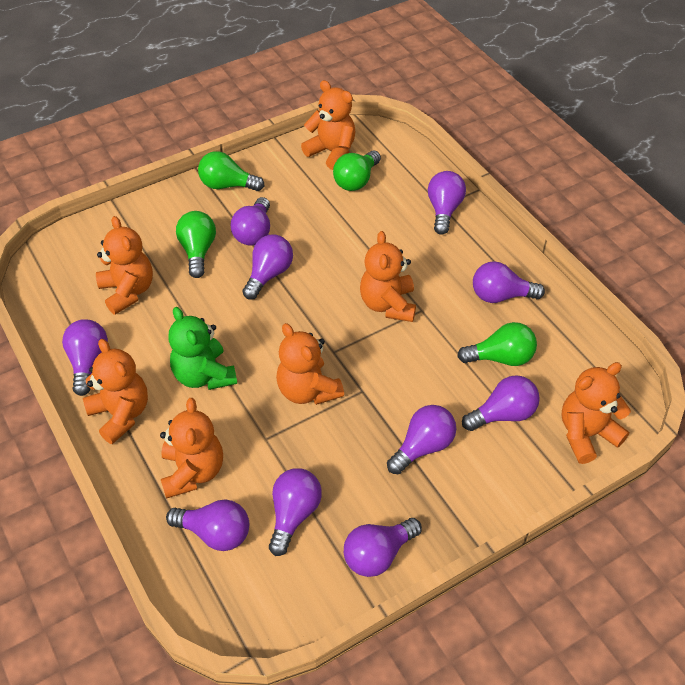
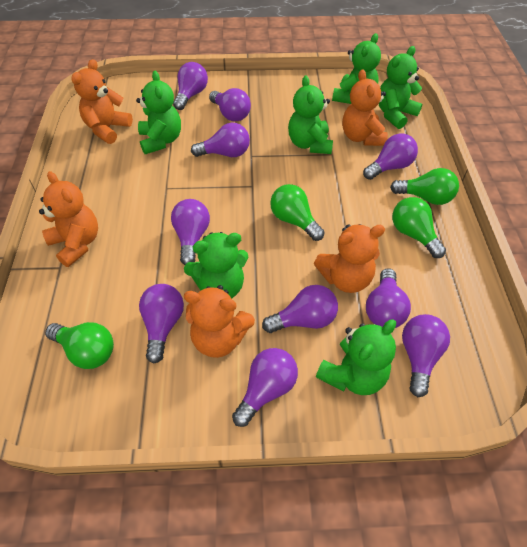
green teddy bear: 1 -> 6
orange teddy bear: 7 -> 5

